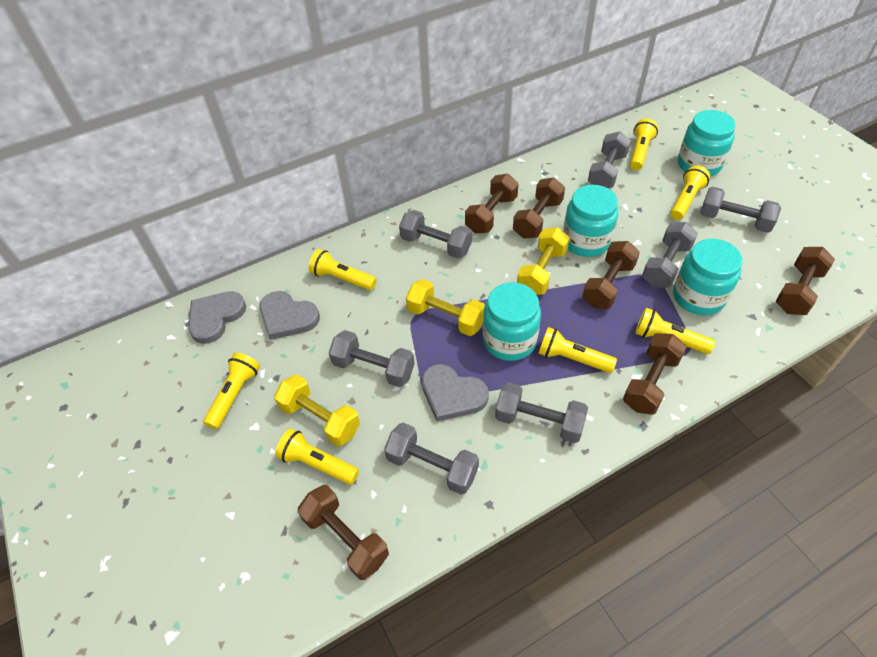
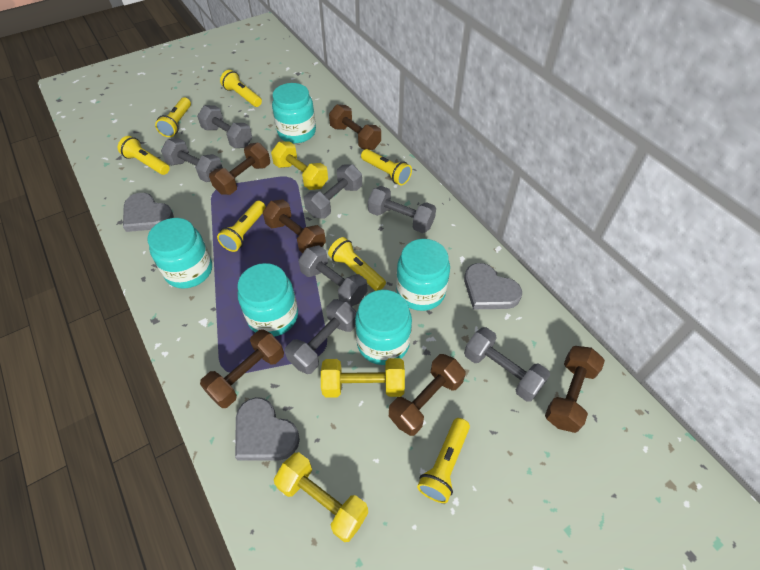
turquoise jar: 4 -> 5

